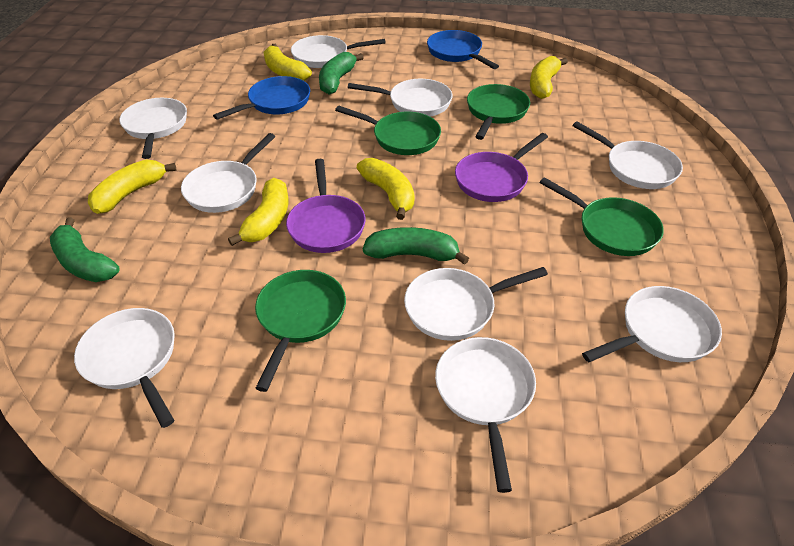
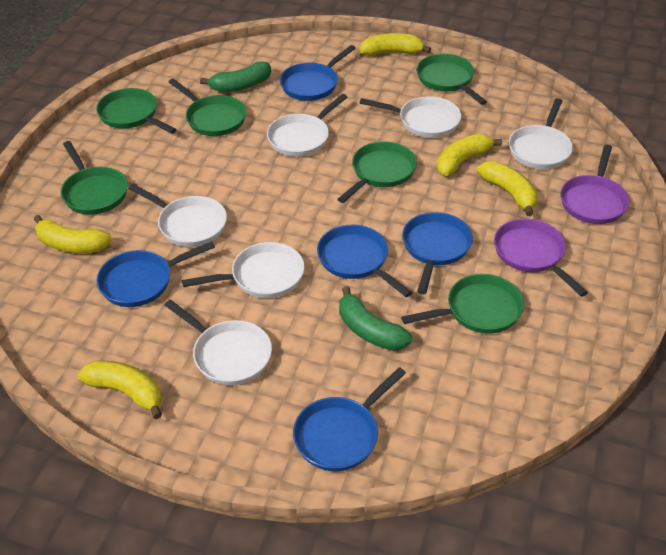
blue pan: 2 -> 5
green banana: 3 -> 2
green pan: 4 -> 6
white pan: 9 -> 6

